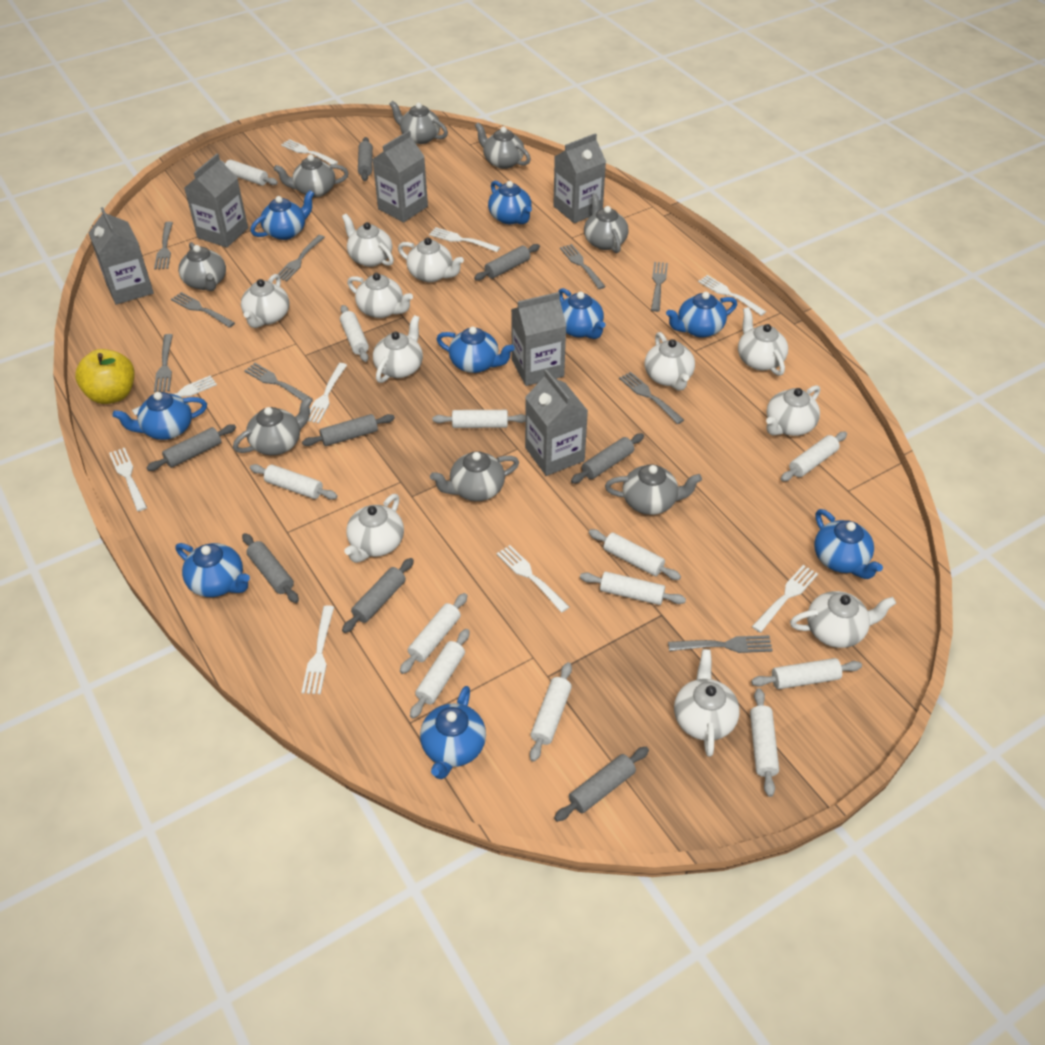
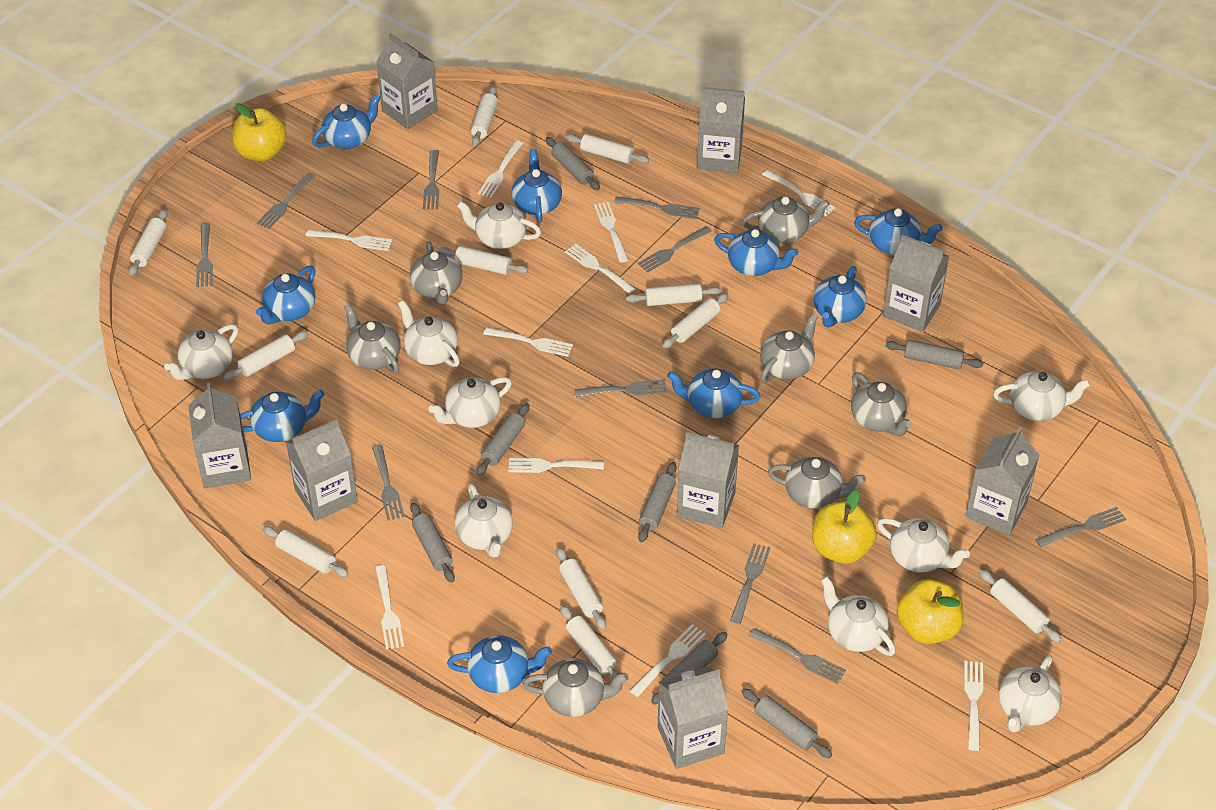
grey carton: 6 -> 8
grey fork: 9 -> 10
grey rolling pin: 8 -> 7
grey teapot: 8 -> 7
white fork: 9 -> 10
white rolling pin: 12 -> 11
white teapot: 11 -> 9
yellow apple: 1 -> 3

